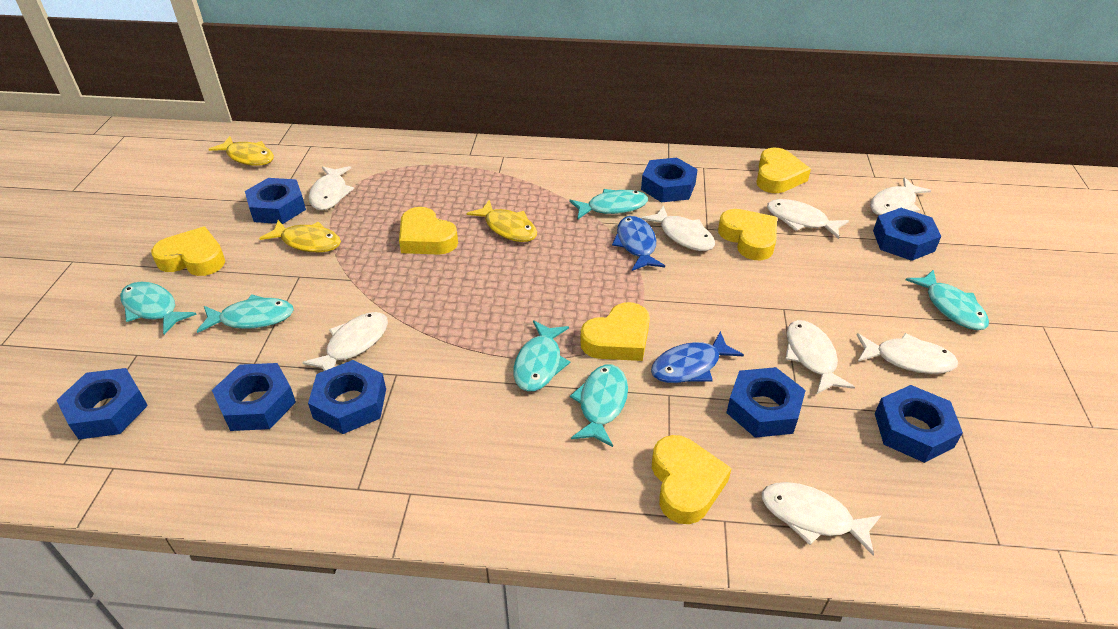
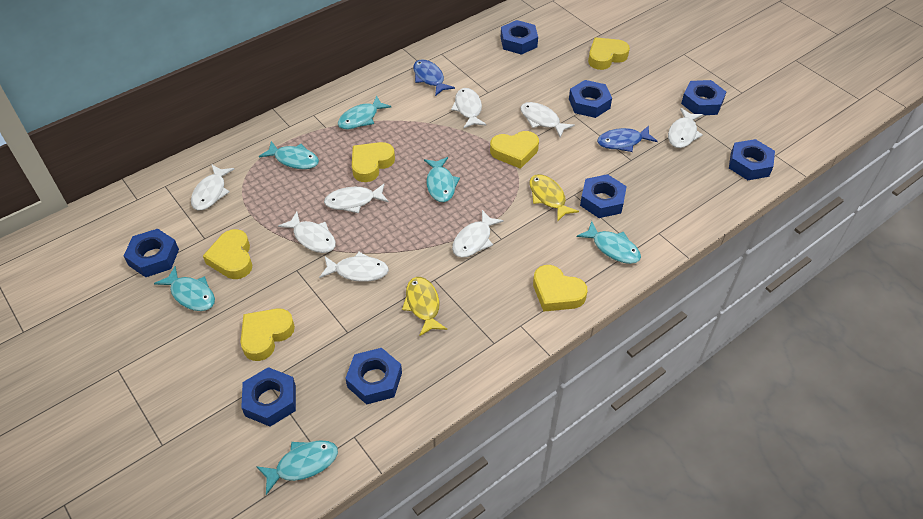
yellow fish: 3 -> 2

